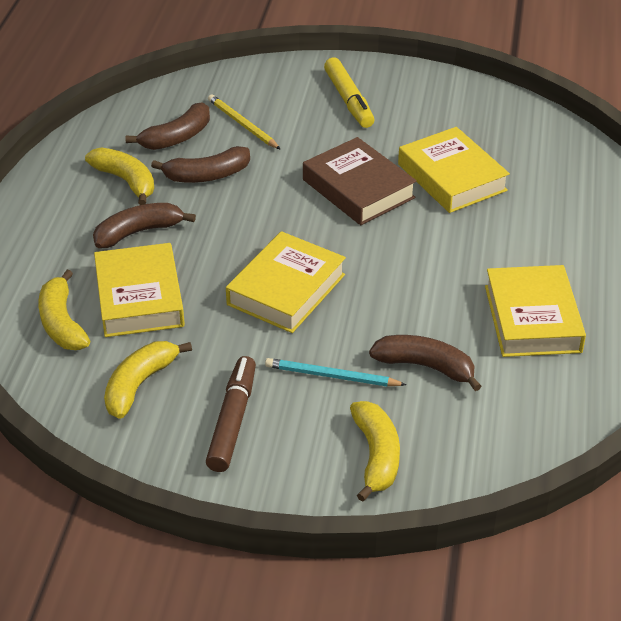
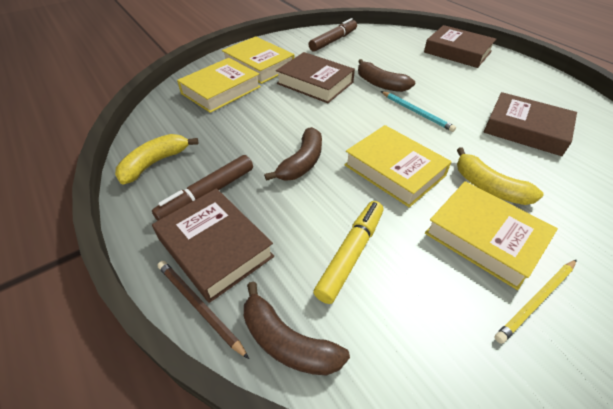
brown banana: 4 -> 3
brown book: 1 -> 4
brown marker: 1 -> 2
brown pencil: 0 -> 1
yellow banana: 4 -> 2

